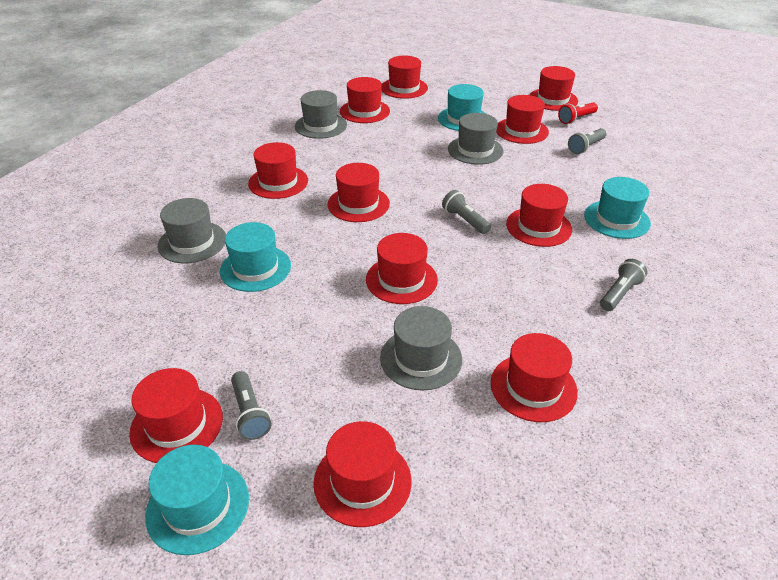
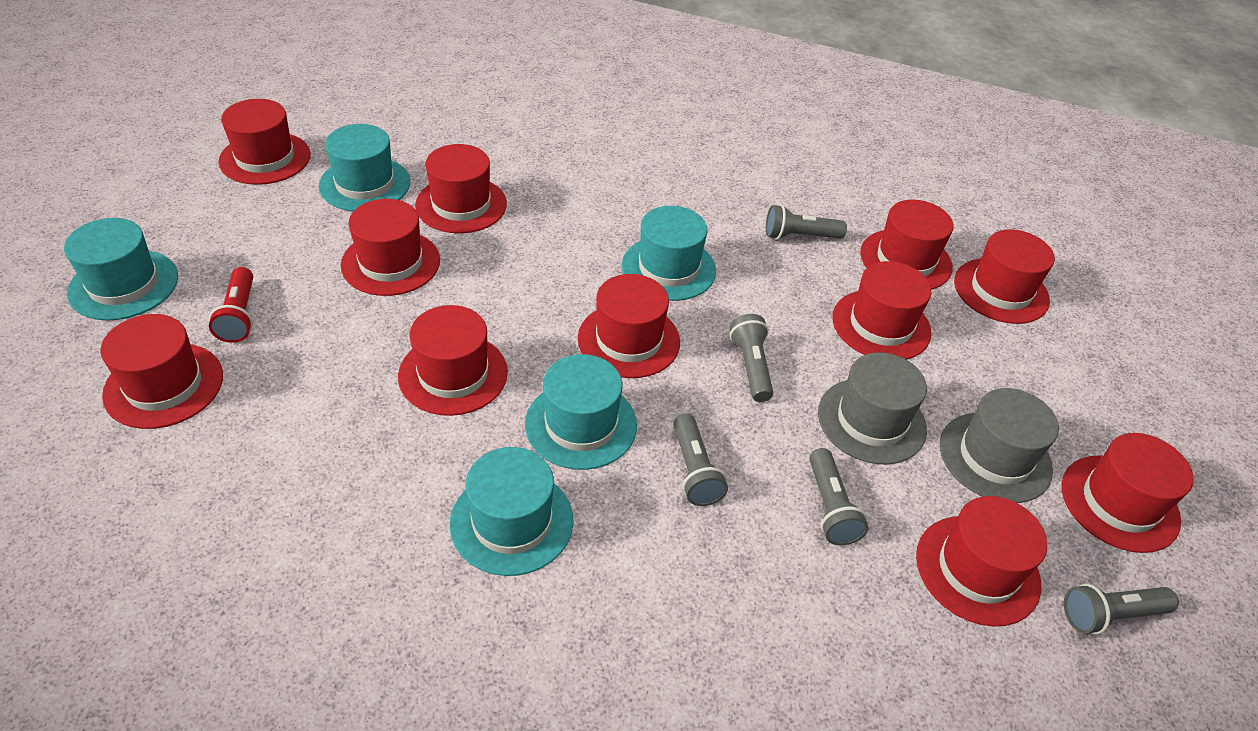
grey flashlight: 4 -> 5
grey hat: 4 -> 2
turquoise hat: 4 -> 5

